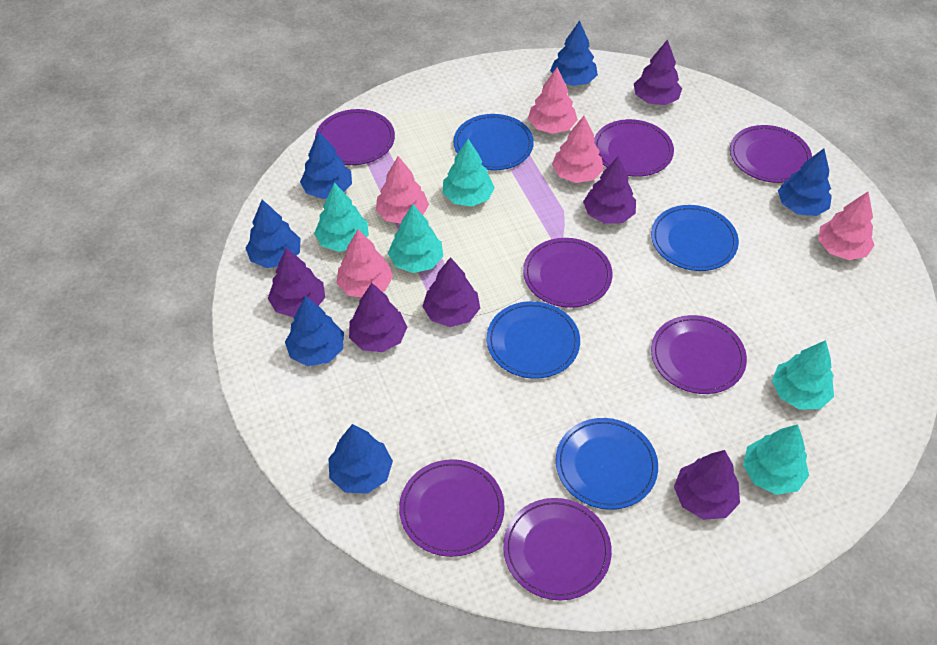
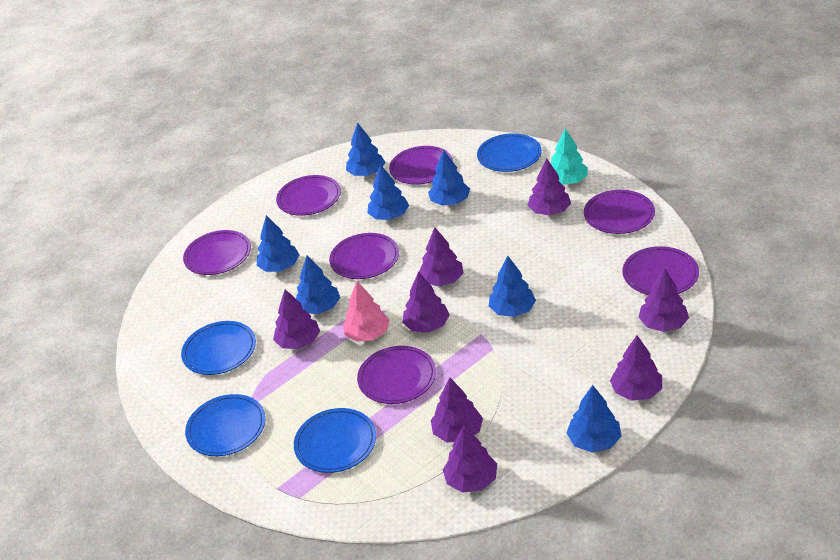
blue tree: 6 -> 7
pink tree: 5 -> 1
purple tree: 6 -> 8
turquoise tree: 5 -> 1

